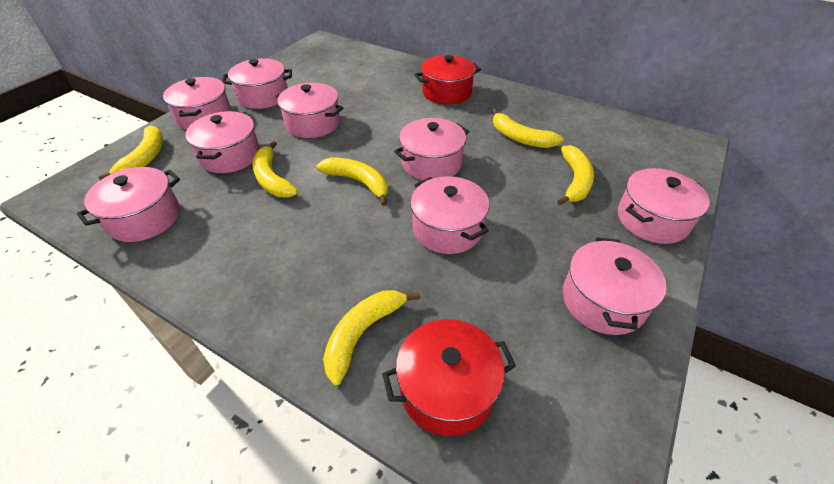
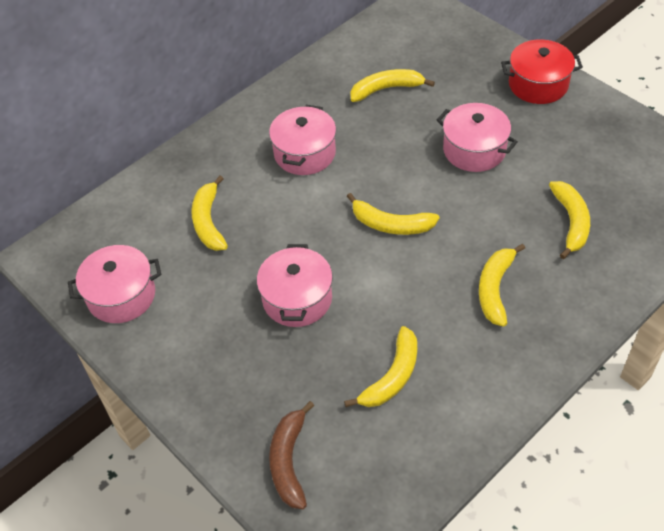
brown banana: 0 -> 1
pink pot: 9 -> 4
red pot: 2 -> 1

